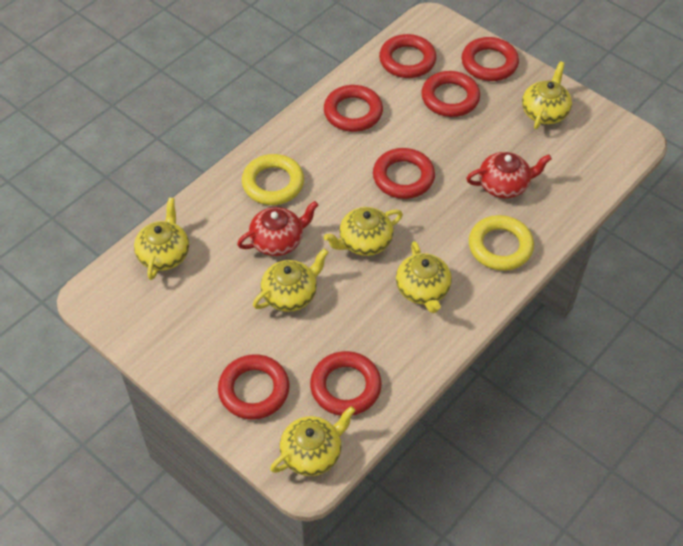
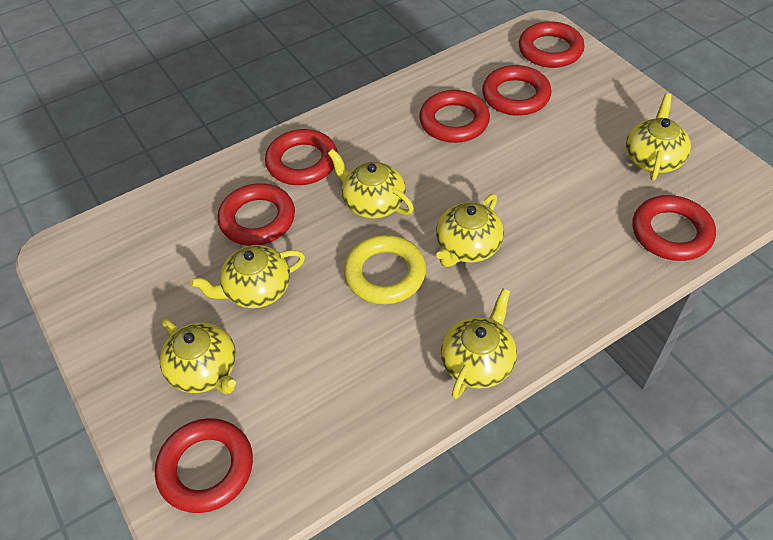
red teapot: 2 -> 0
yellow ring: 2 -> 1

